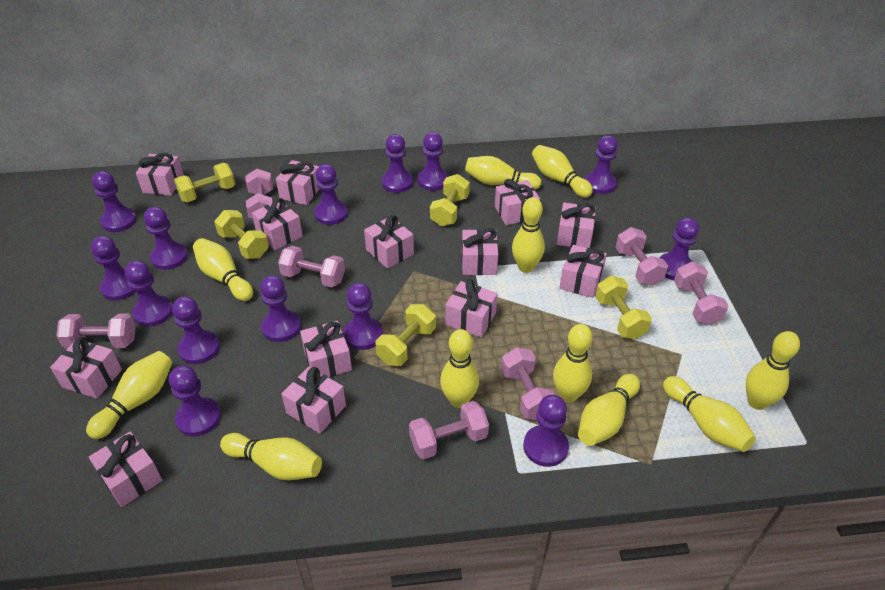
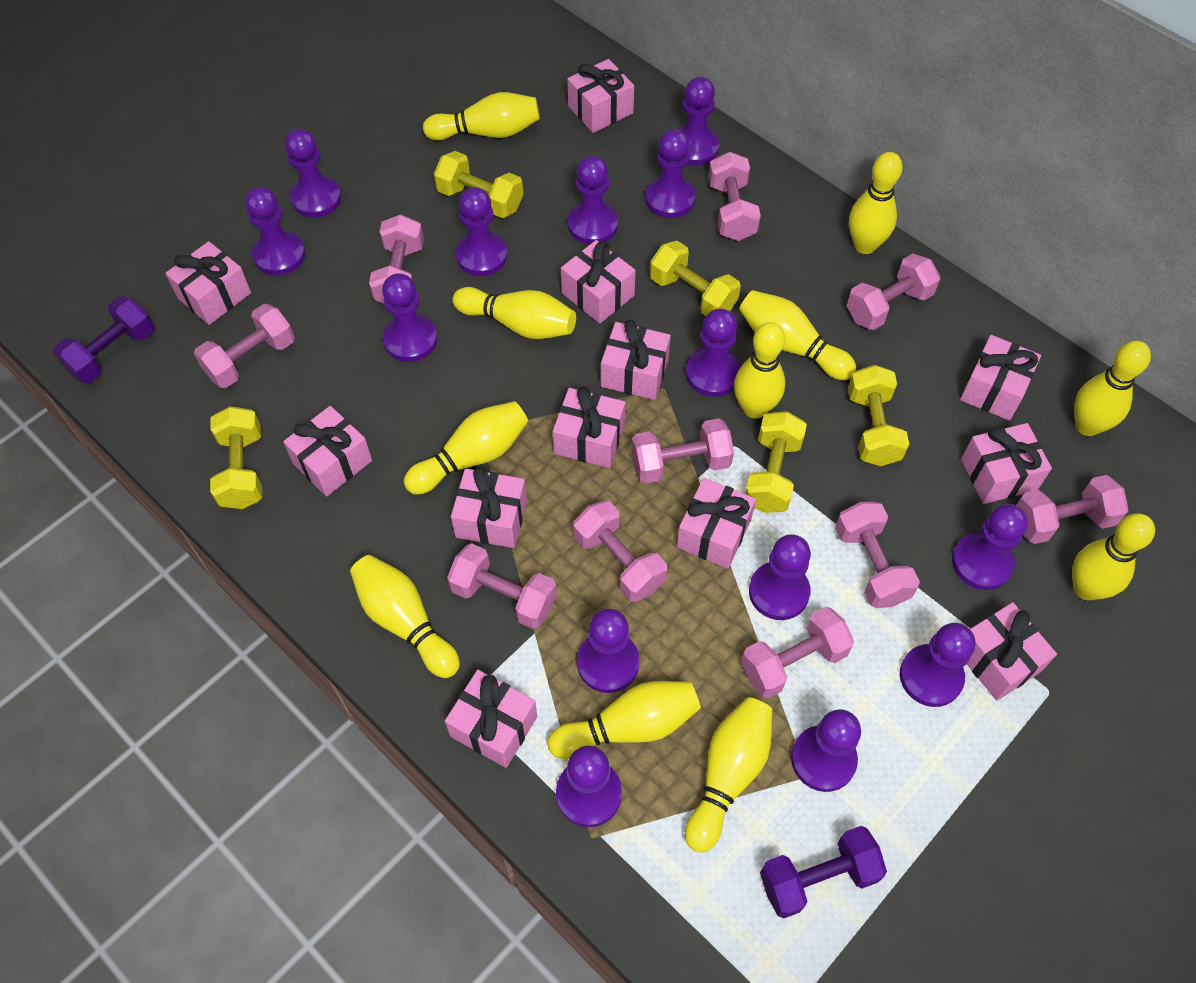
pink dumbbell: 7 -> 10
pink gift: 13 -> 12
purple dumbbell: 0 -> 2

